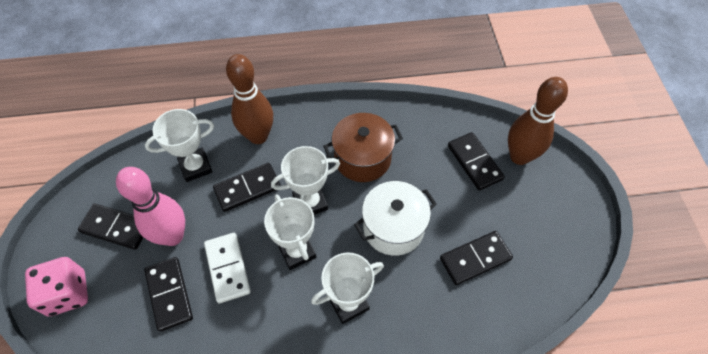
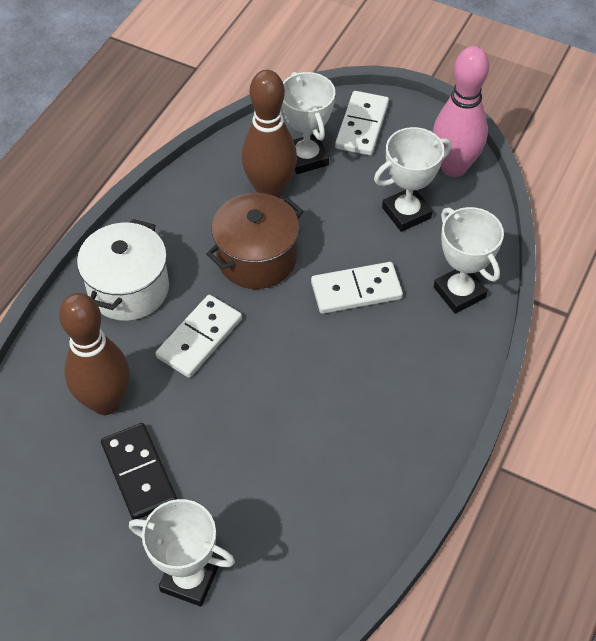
black domino: 5 -> 1
pink dice: 1 -> 0
white domino: 1 -> 3

